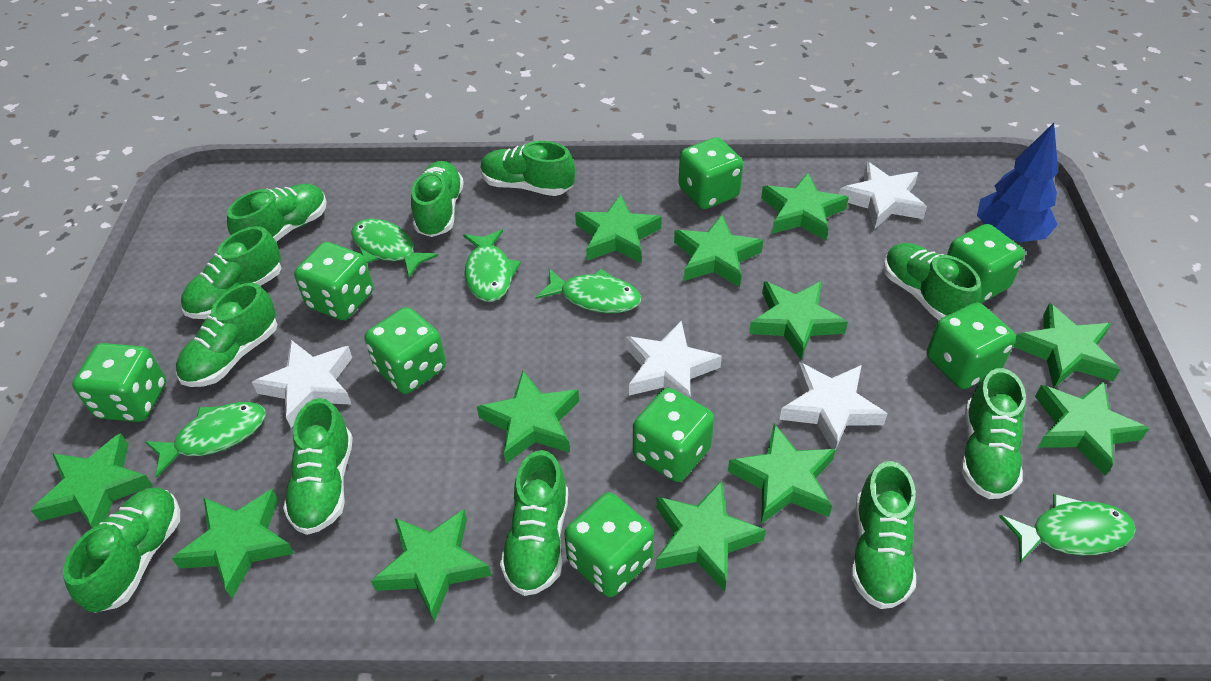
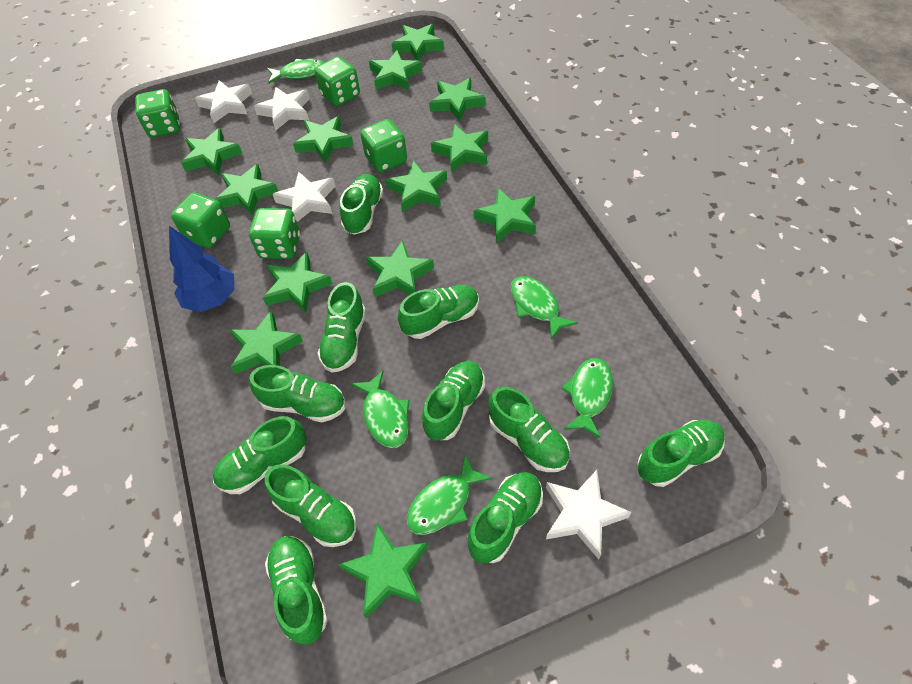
green dice: 8 -> 5
green star: 12 -> 13

